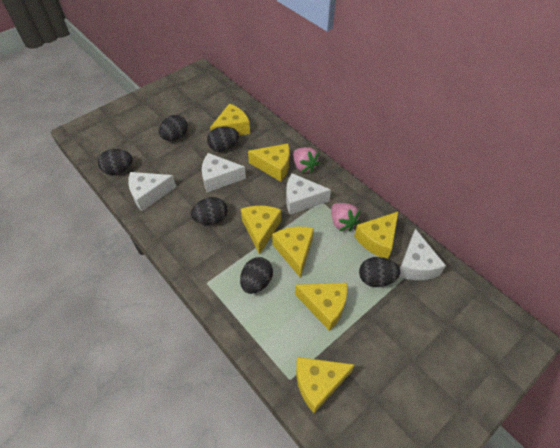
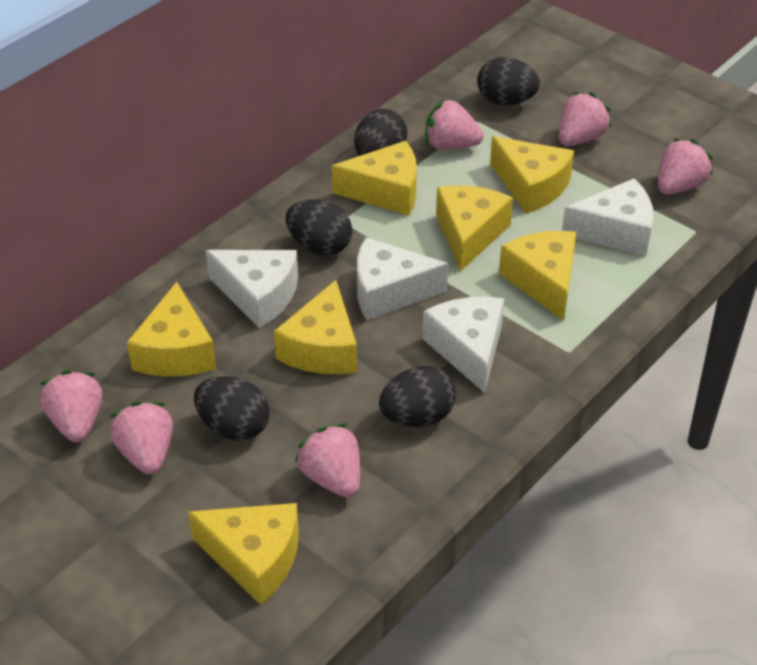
black egg: 6 -> 5
pink strawberry: 2 -> 6

